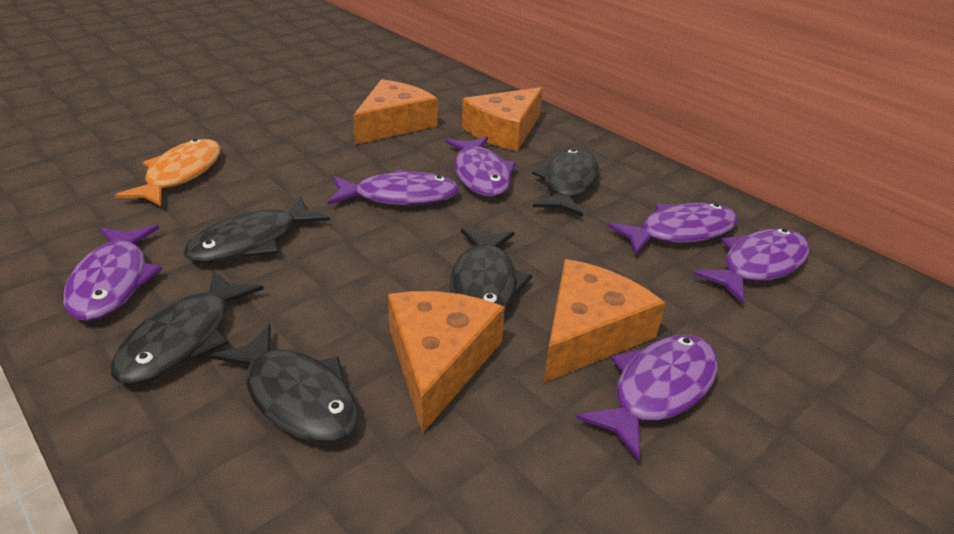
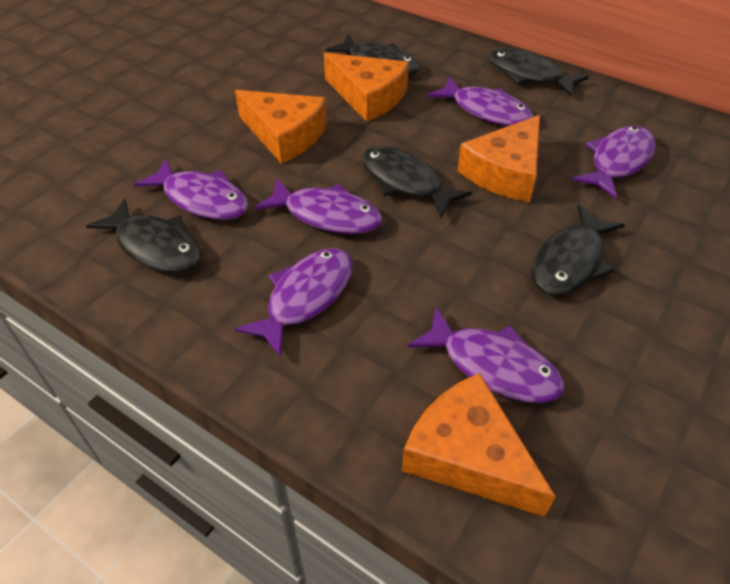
orange fish: 1 -> 0

